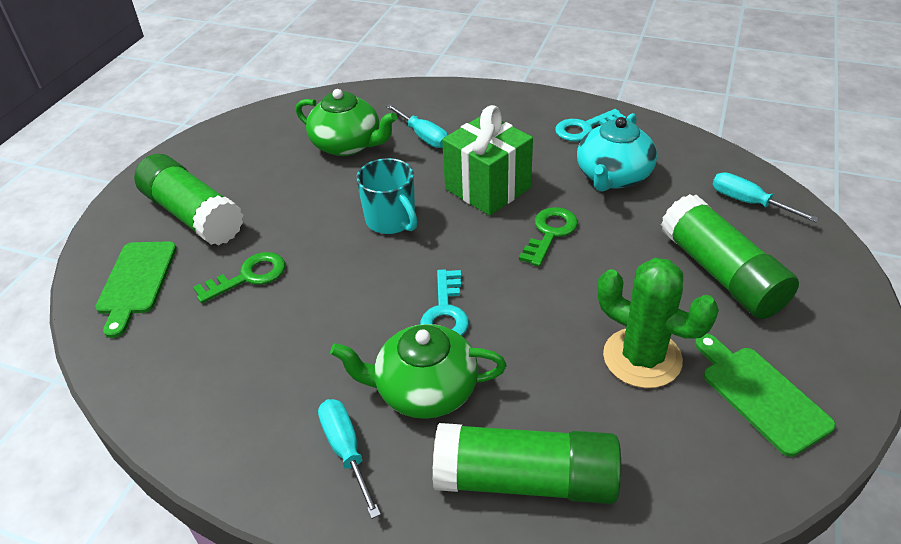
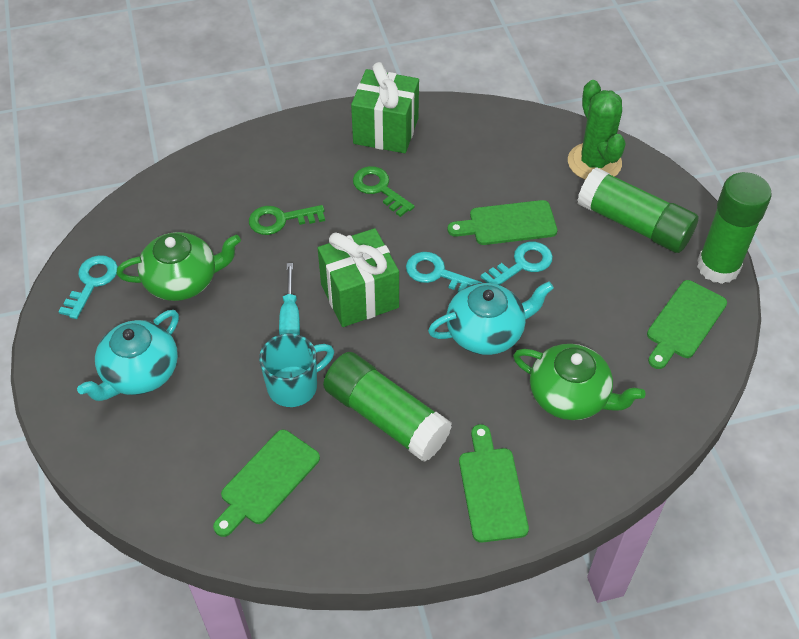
green cutting board: 2 -> 4
green gift: 1 -> 2
turquoise key: 2 -> 3
turquoise screwdriver: 3 -> 1
turquoise teapot: 1 -> 2

